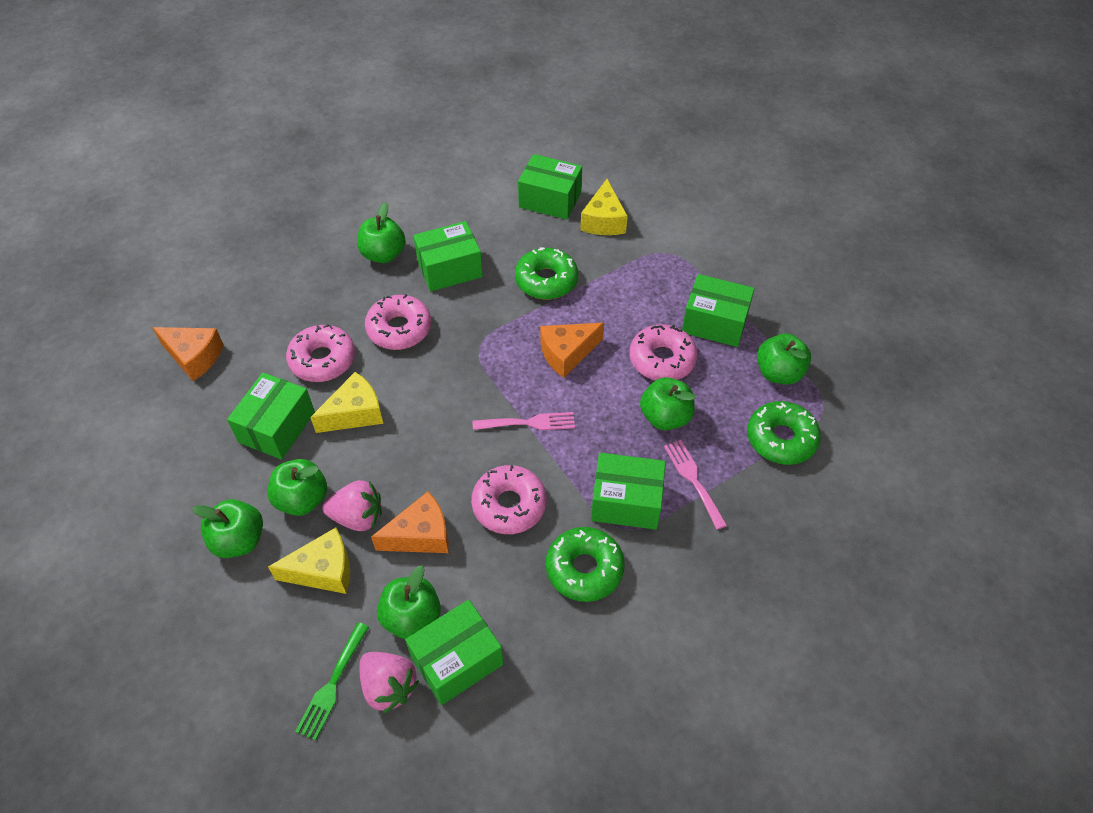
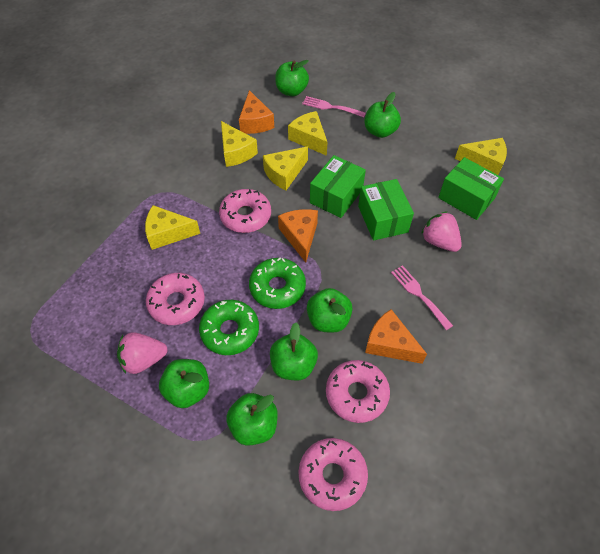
green box: 6 -> 3
green donut: 3 -> 2
green fork: 1 -> 0
yellow cheese: 3 -> 5

